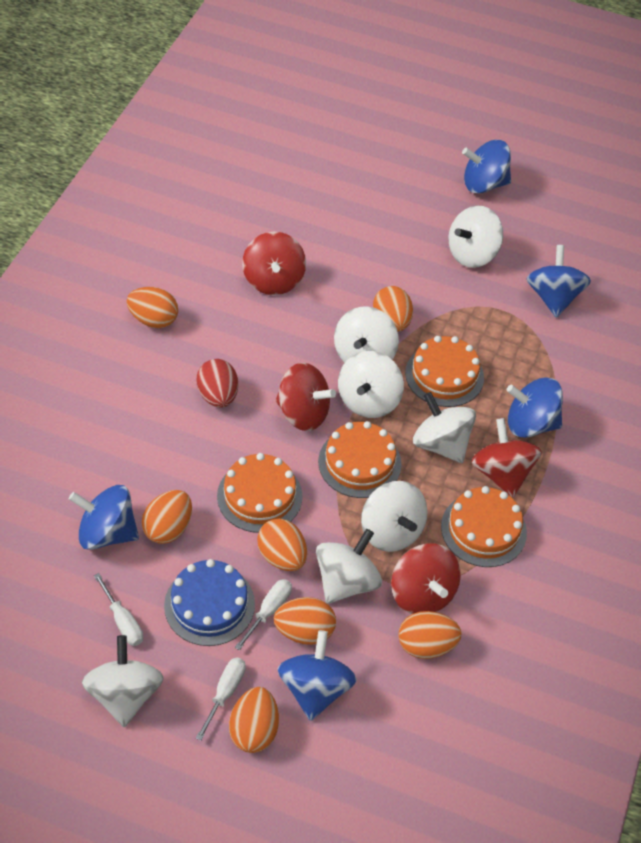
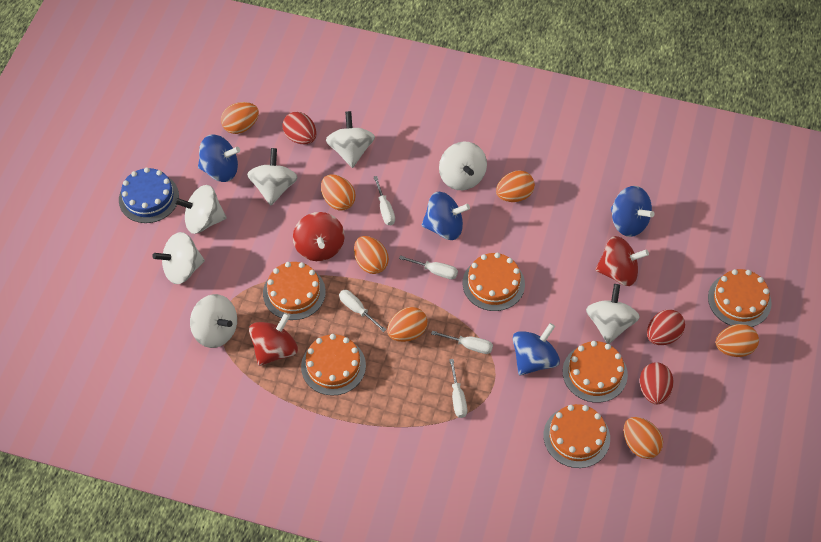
blue spinning top: 5 -> 4
orange cake: 4 -> 6
red egg: 1 -> 3
red spinning top: 4 -> 3
white screwdriver: 3 -> 5

